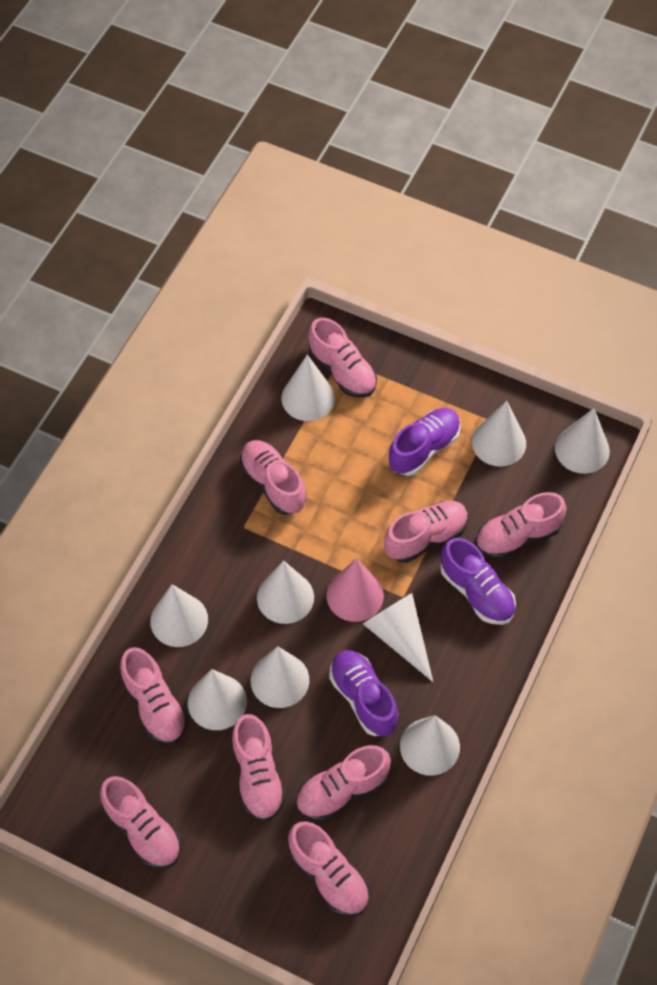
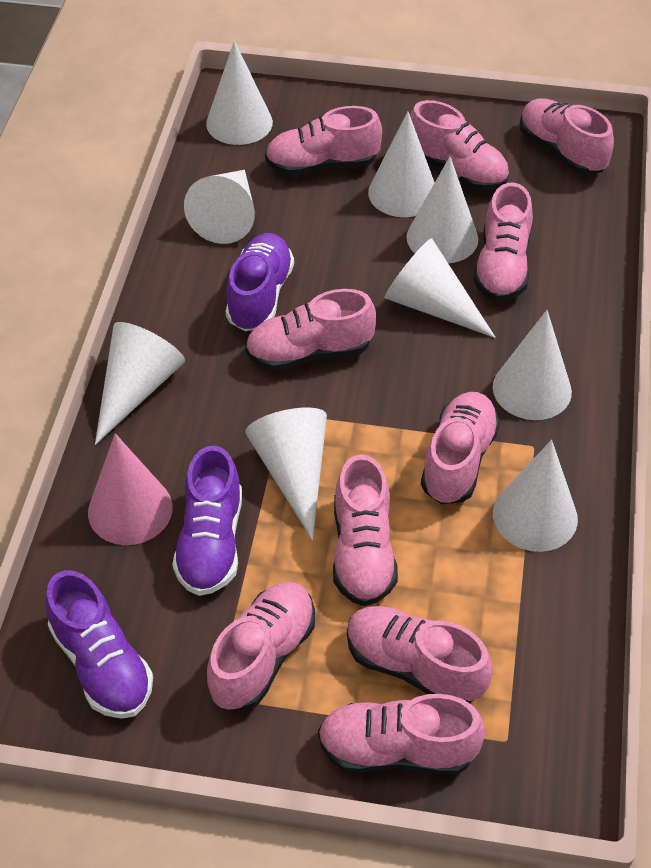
pink shoe: 9 -> 10

